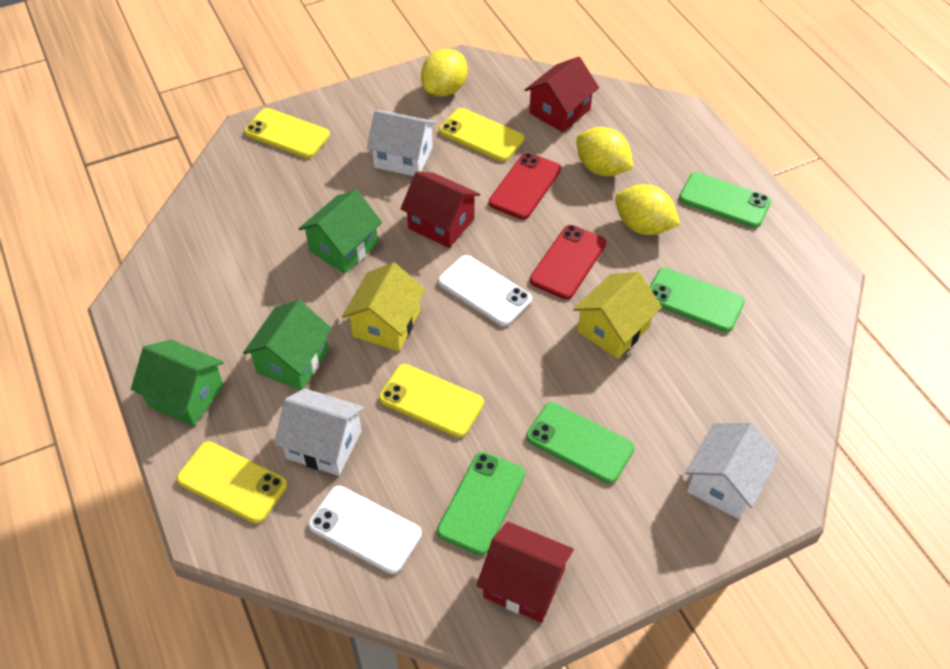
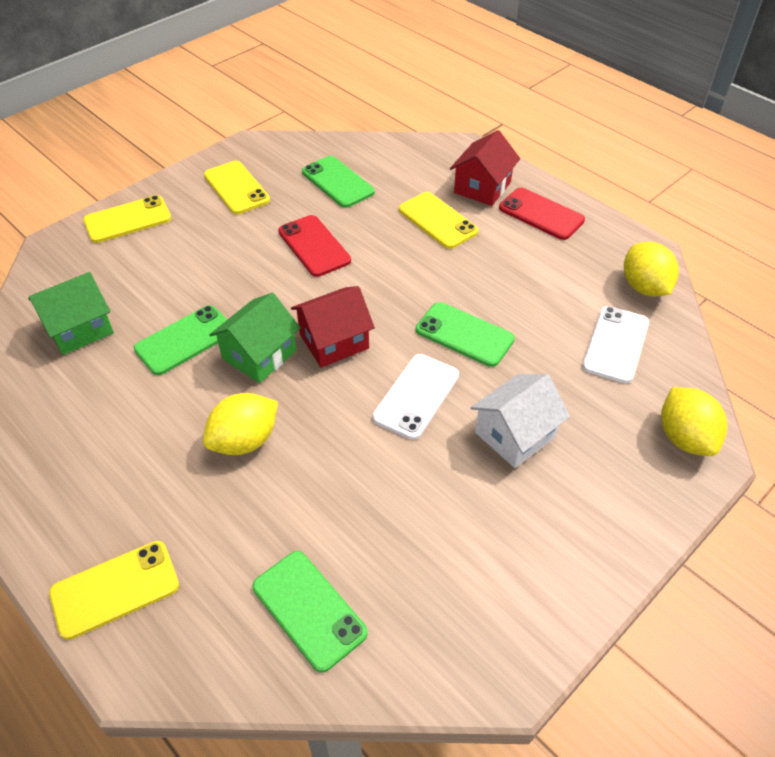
green house: 3 -> 2
red house: 3 -> 2
white house: 3 -> 1
yellow house: 2 -> 0

